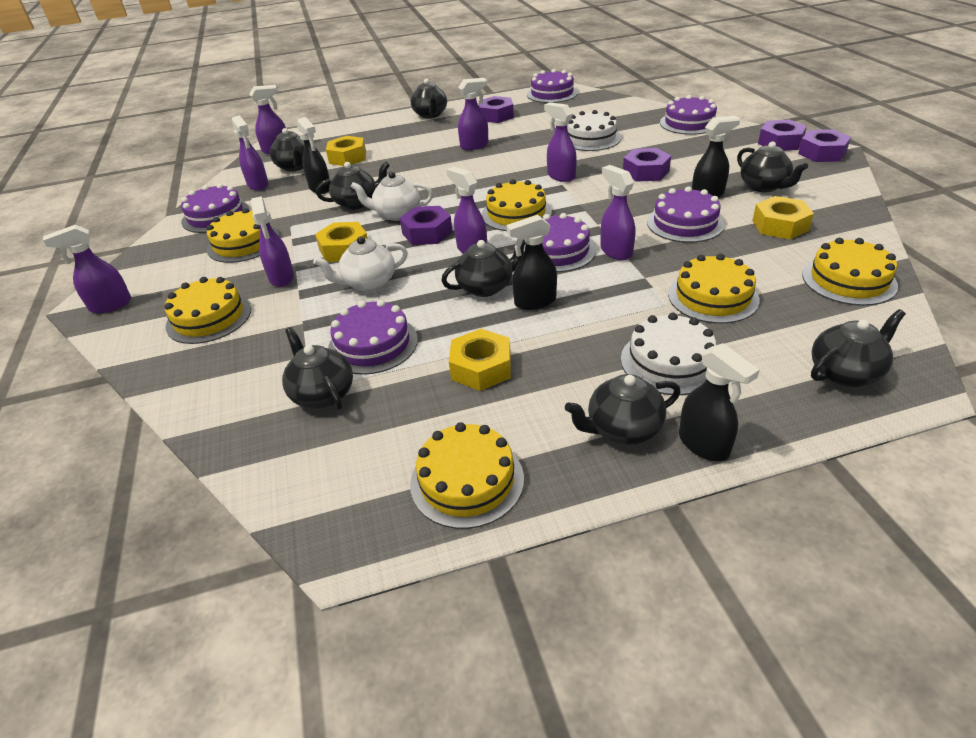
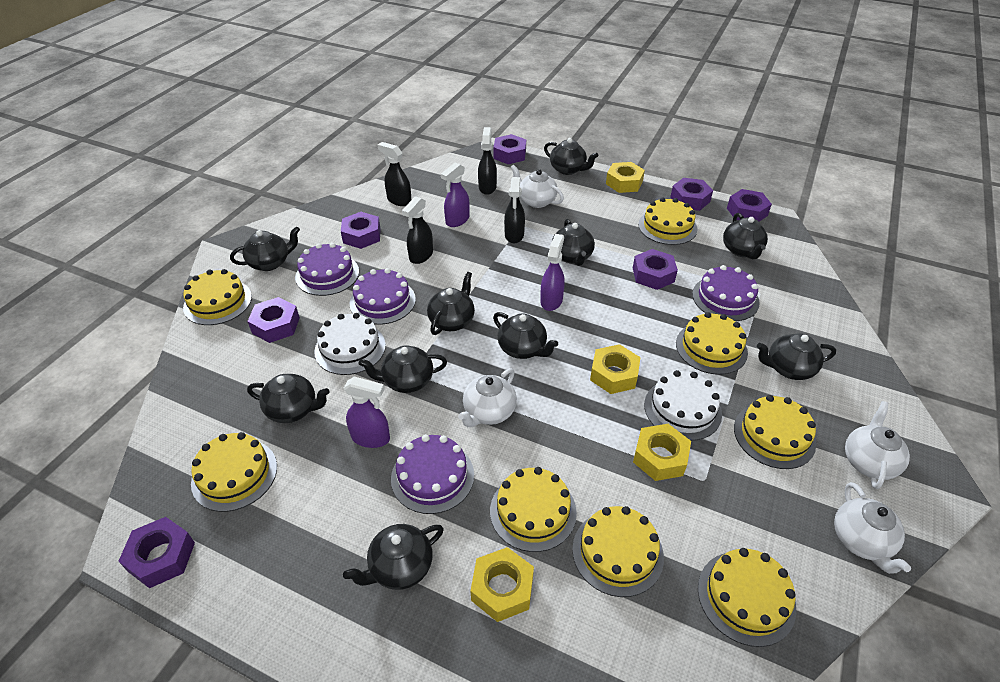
black teapot: 8 -> 10
purple cake: 6 -> 4
purple nut: 5 -> 7
purple spray bottle: 8 -> 3
white teapot: 2 -> 4
yellow cake: 6 -> 8

